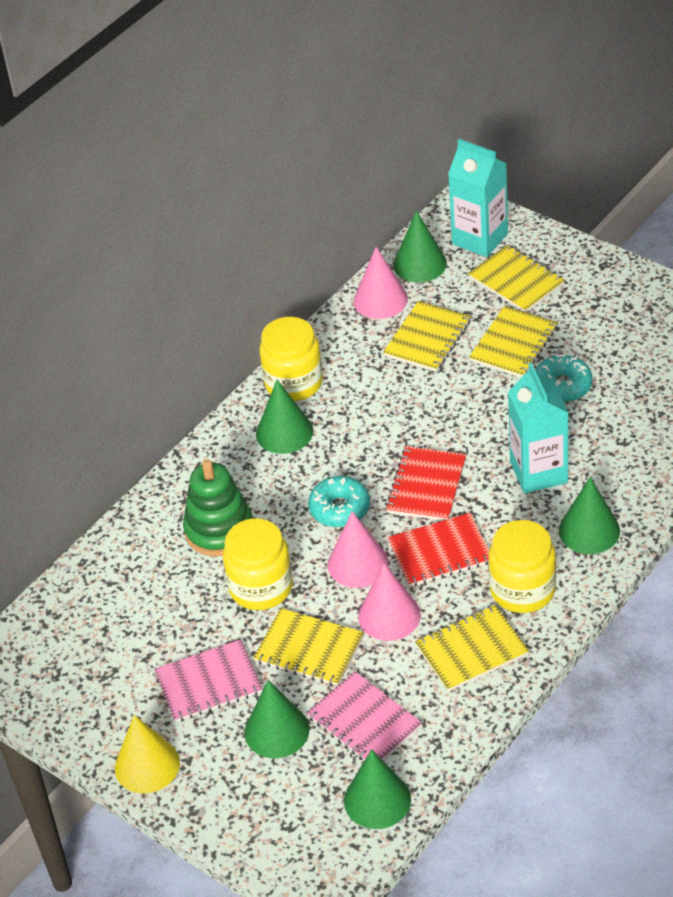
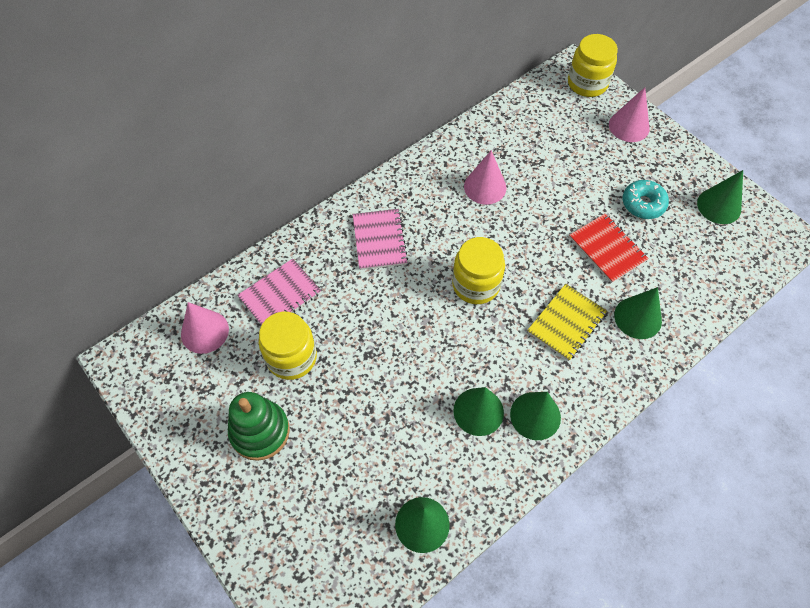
red notebook: 2 -> 1
turquoise carton: 2 -> 0
turquoise donut: 2 -> 1
yellow cone: 1 -> 0
yellow notebook: 5 -> 1

